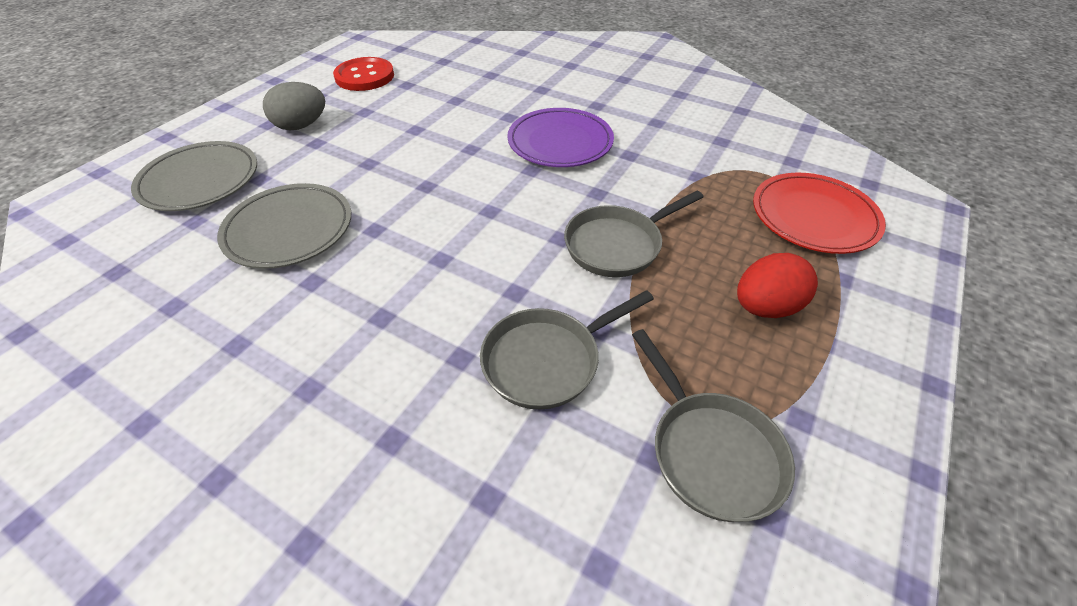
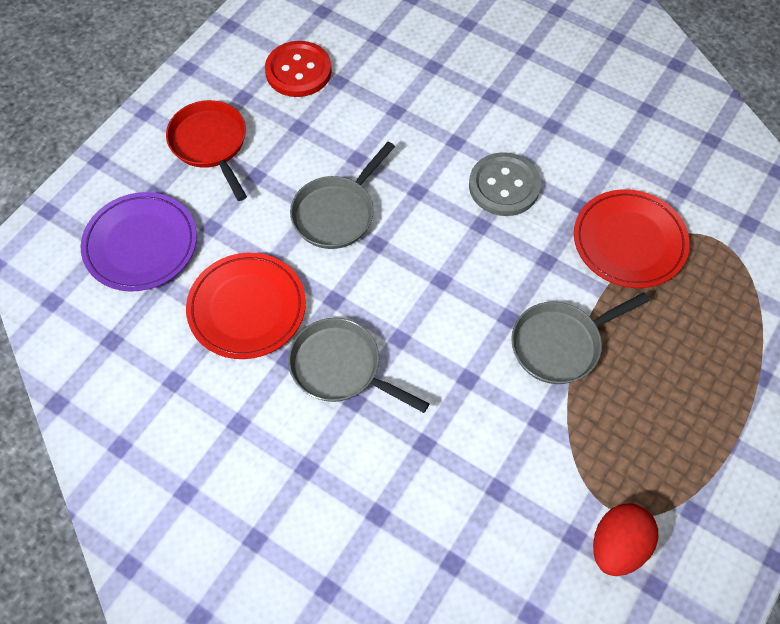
grey button: 0 -> 1
grey egg: 1 -> 0
grey plate: 2 -> 0
red pan: 0 -> 1
red plate: 1 -> 2

